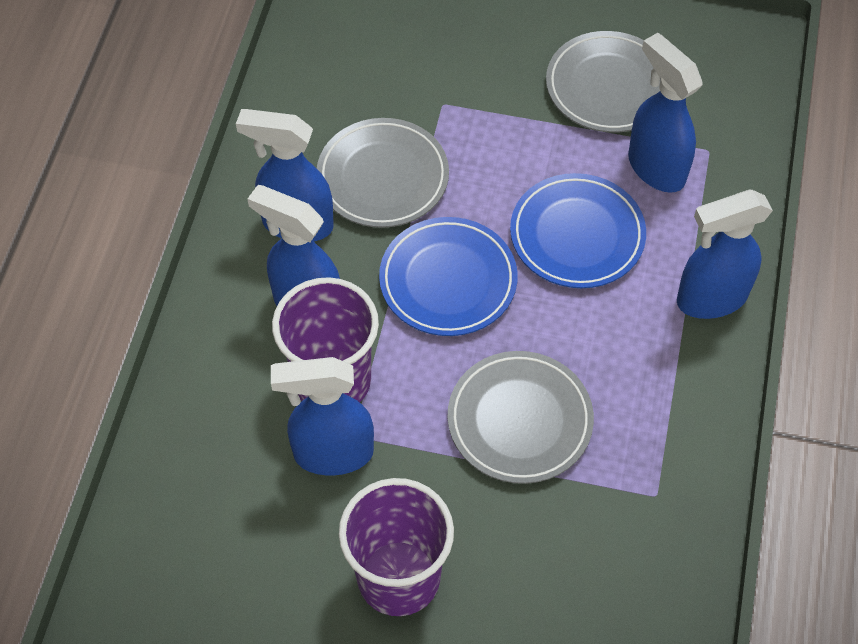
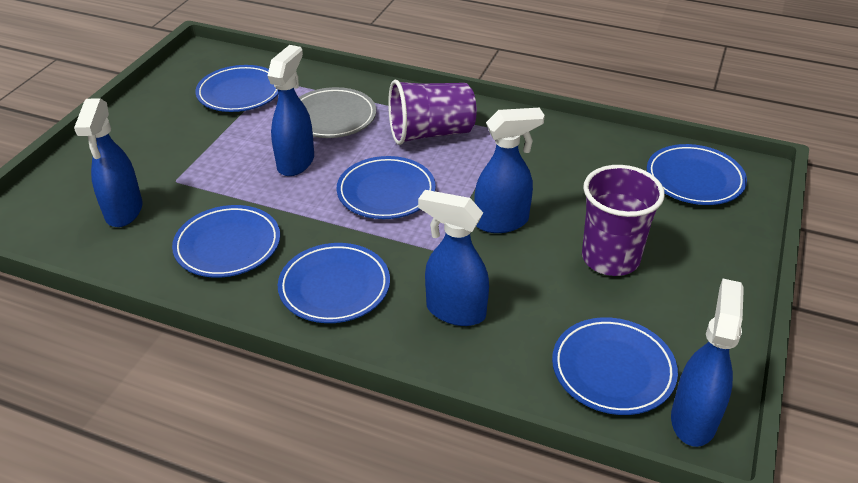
blue plate: 2 -> 6
grey plate: 3 -> 1

